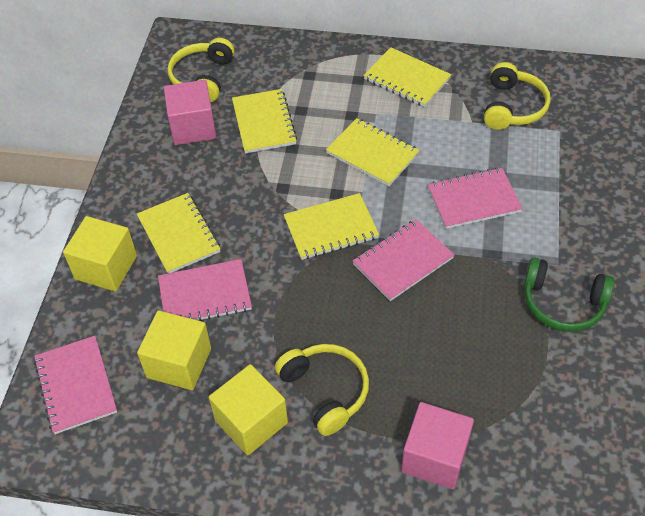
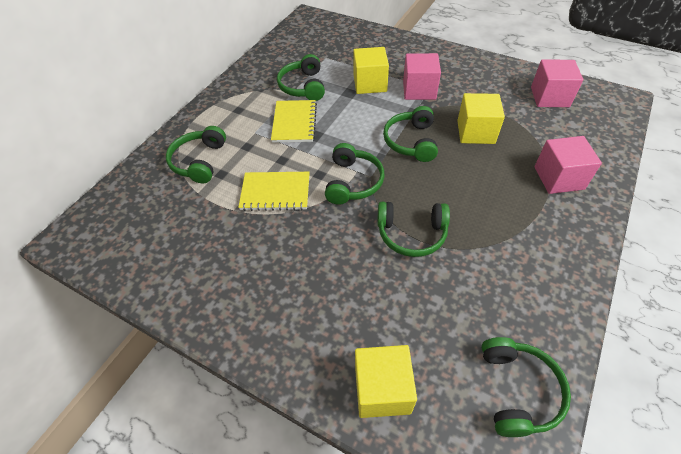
green headphones: 1 -> 6
pink cube: 2 -> 3
pink notebook: 4 -> 0
yellow headphones: 3 -> 0
yellow notebook: 5 -> 2

